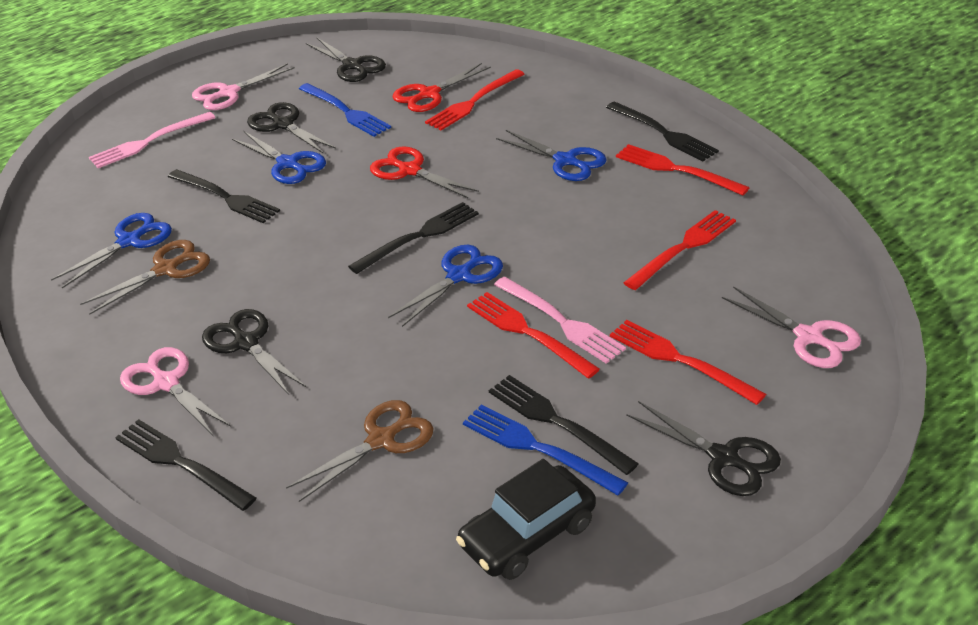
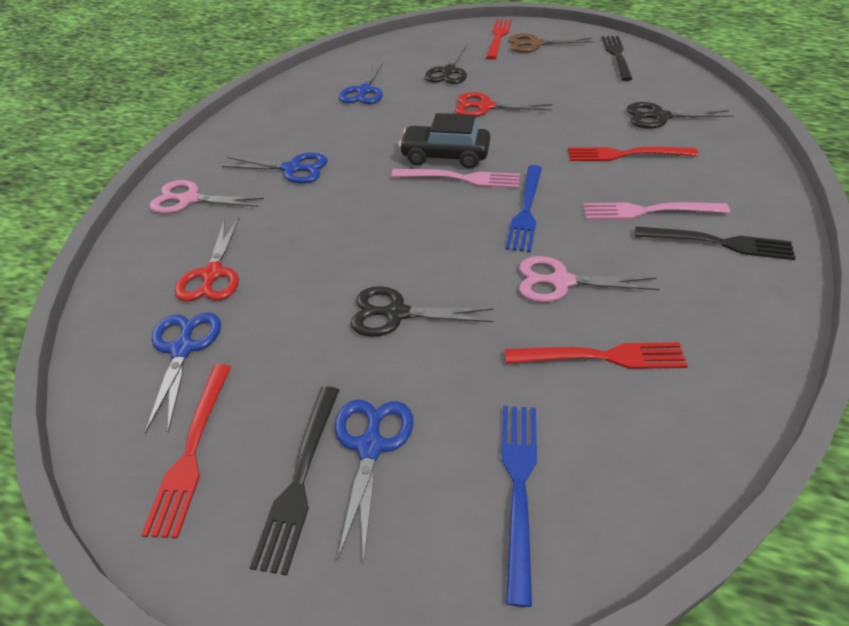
black fork: 5 -> 3
black scissors: 4 -> 3
brown scissors: 2 -> 1
pink scissors: 3 -> 2
red fork: 5 -> 4

